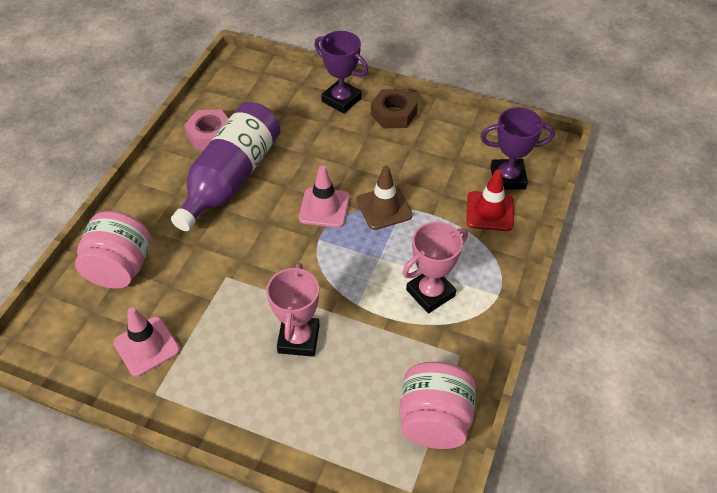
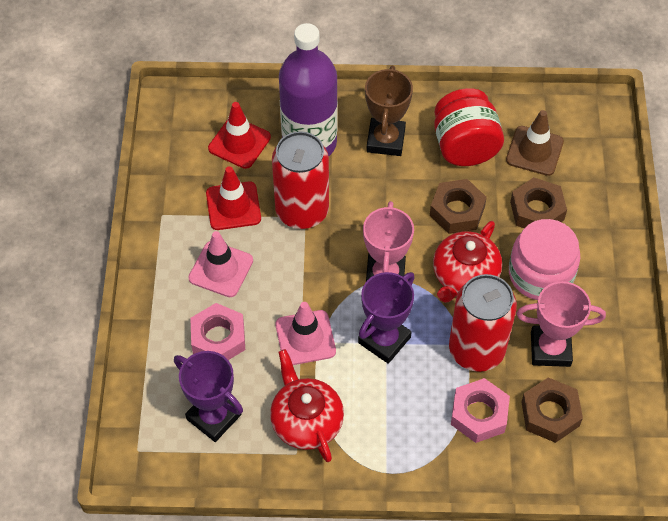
brown nut: 1 -> 3
brown trophy: 0 -> 1
pink jar: 2 -> 1
pink nut: 1 -> 2
red can: 0 -> 2
red jar: 0 -> 1
red teapot: 0 -> 2
red traffic cone: 1 -> 2

